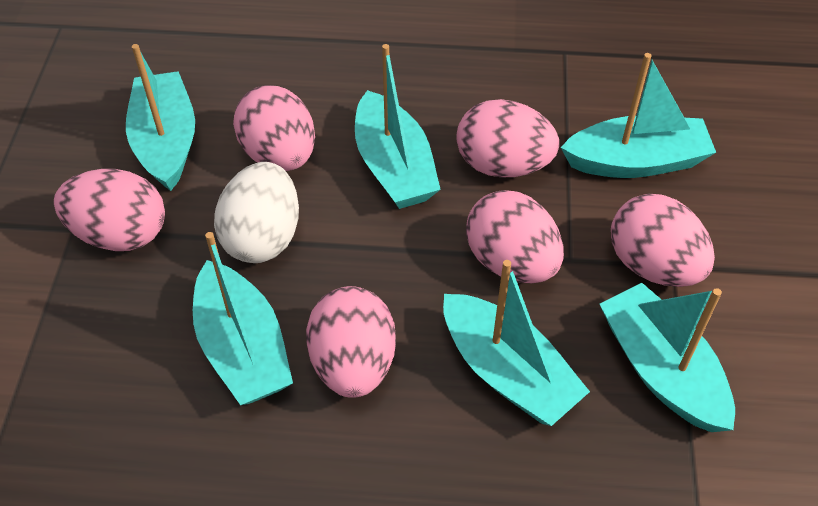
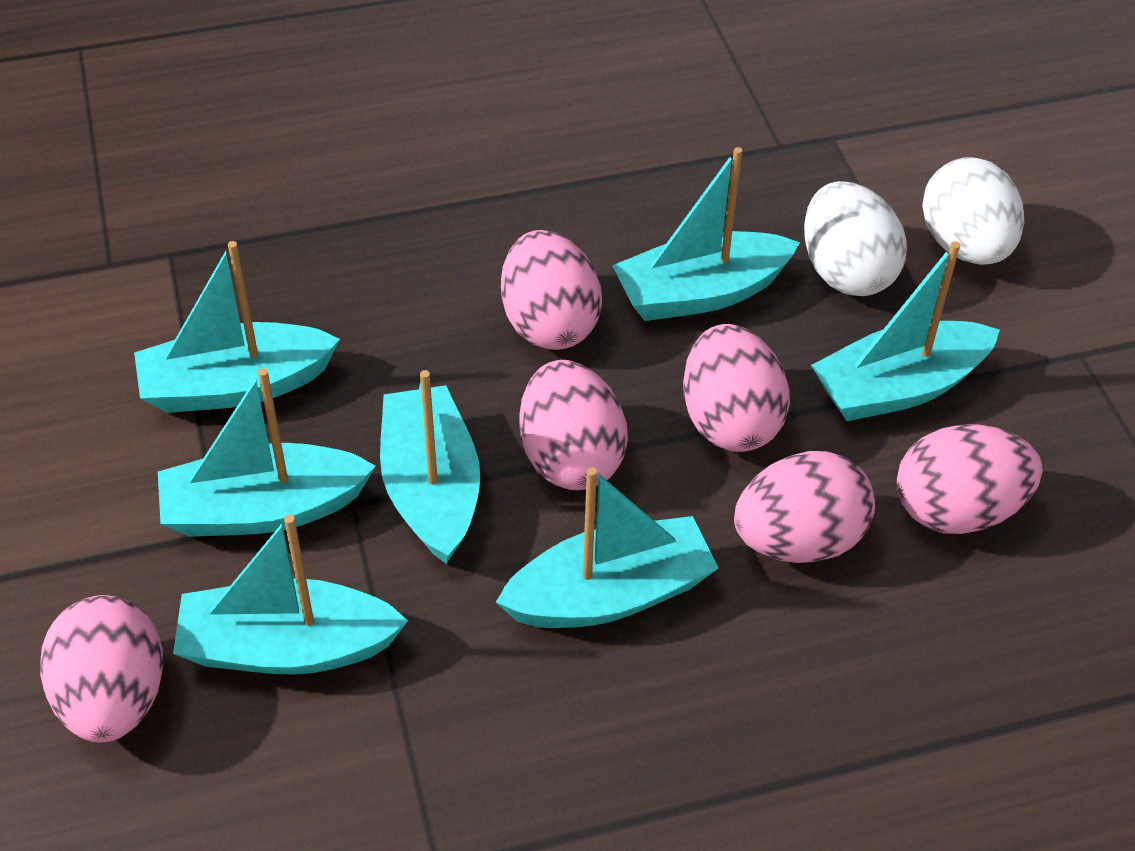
turquoise boat: 6 -> 7
white egg: 1 -> 2

